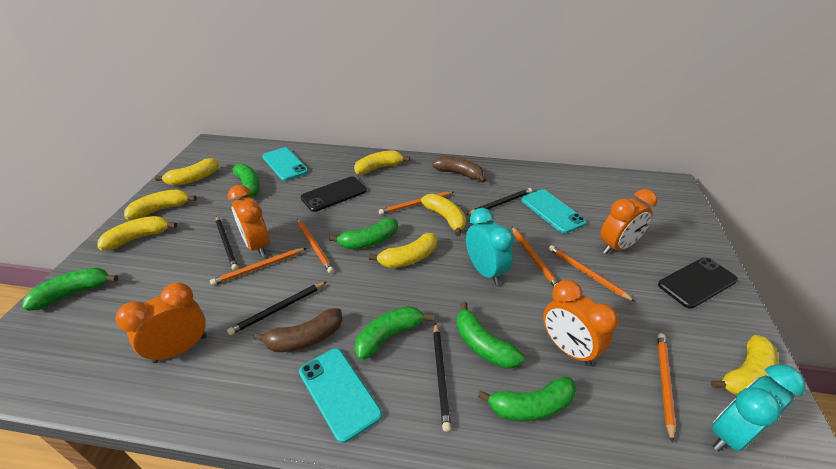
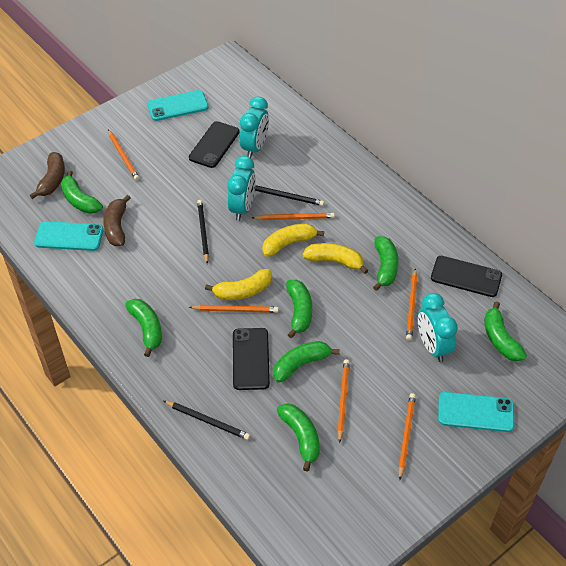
black pencil: 4 -> 3
black phone: 2 -> 3
green banana: 6 -> 7
orange clock: 4 -> 0
turquoise clock: 2 -> 3
yellow banana: 7 -> 3

